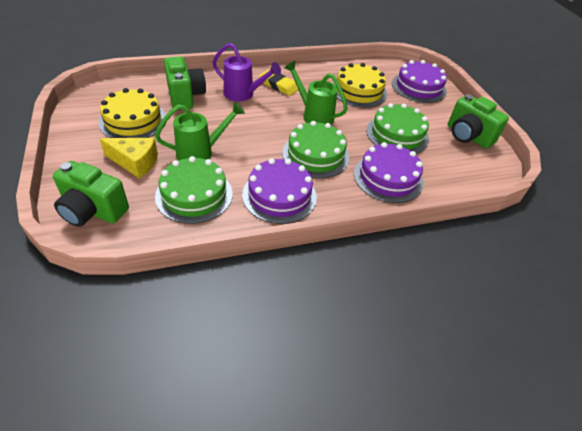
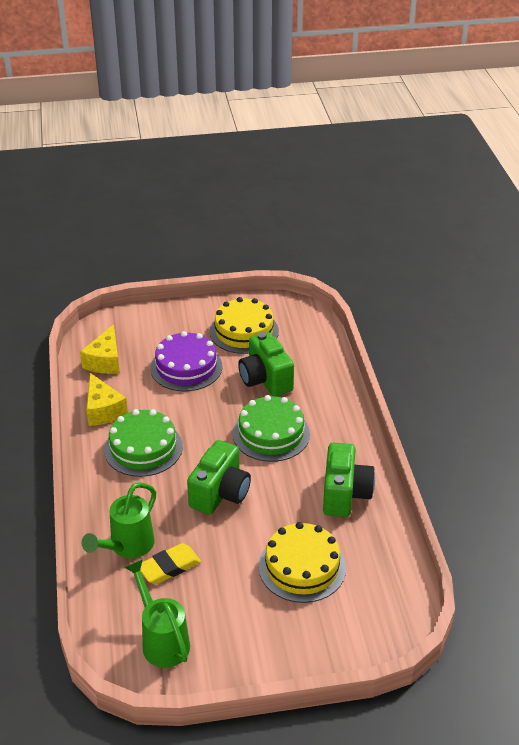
green cake: 3 -> 2
purple cake: 3 -> 1
purple watering can: 1 -> 0
yellow cheese: 1 -> 2

